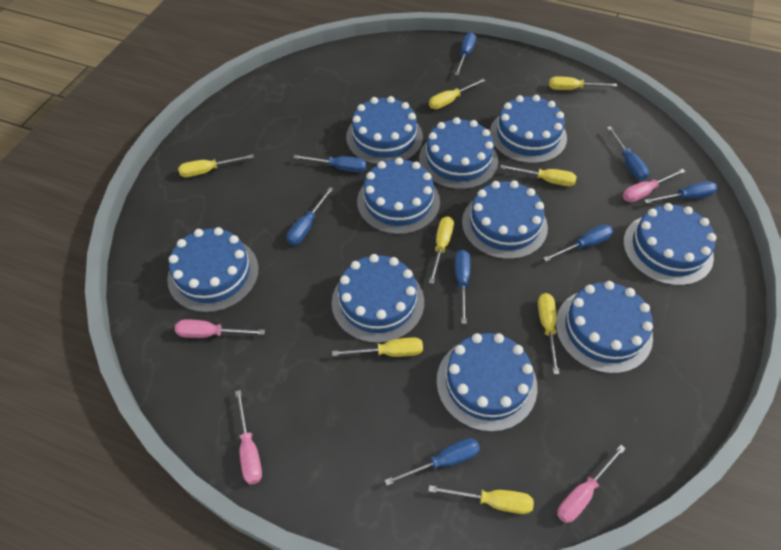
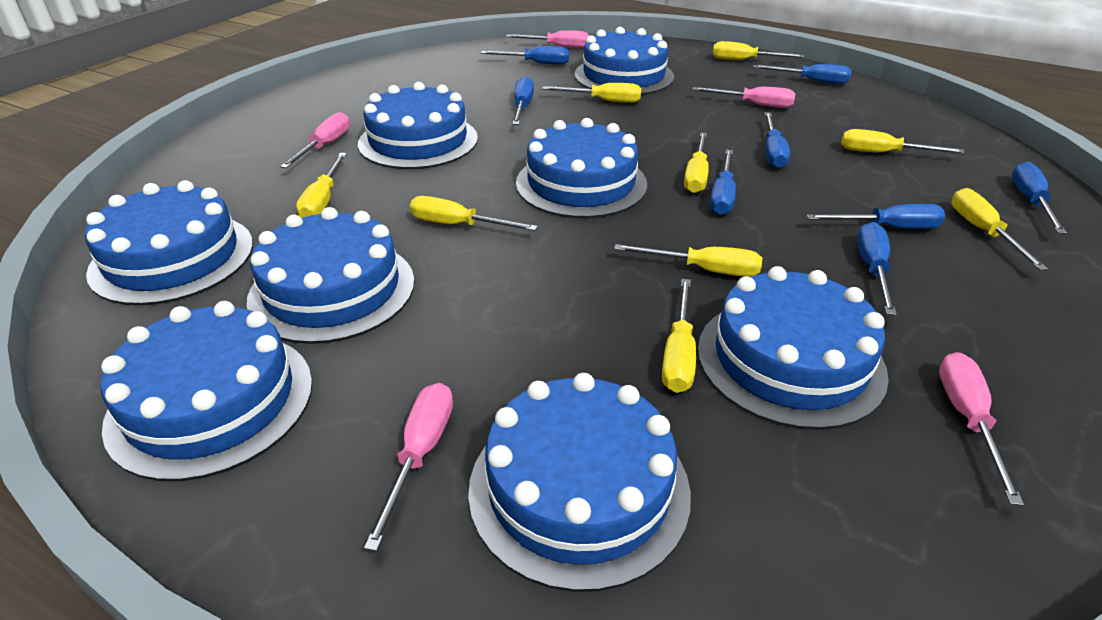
blue cake: 10 -> 8
pink screwdriver: 4 -> 5
yellow screwdriver: 8 -> 9

